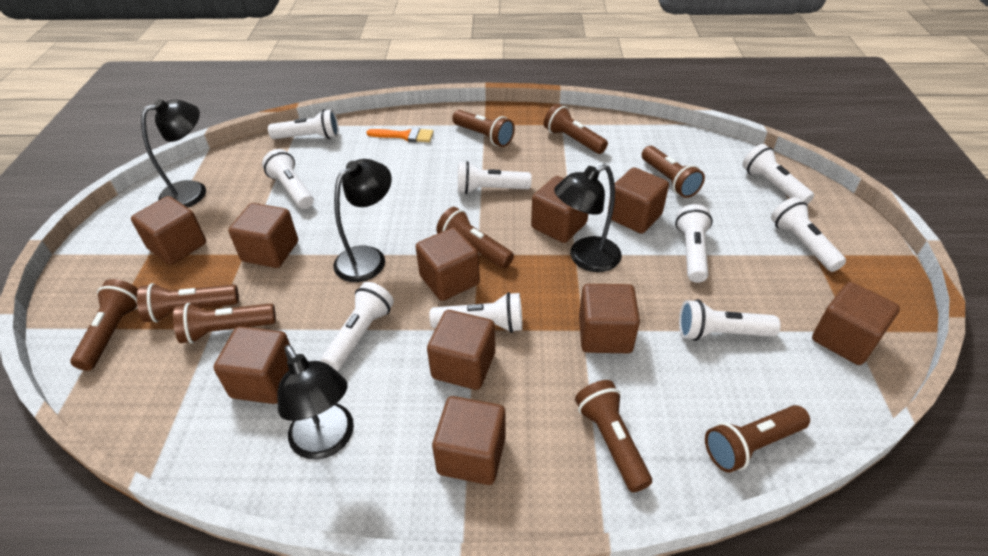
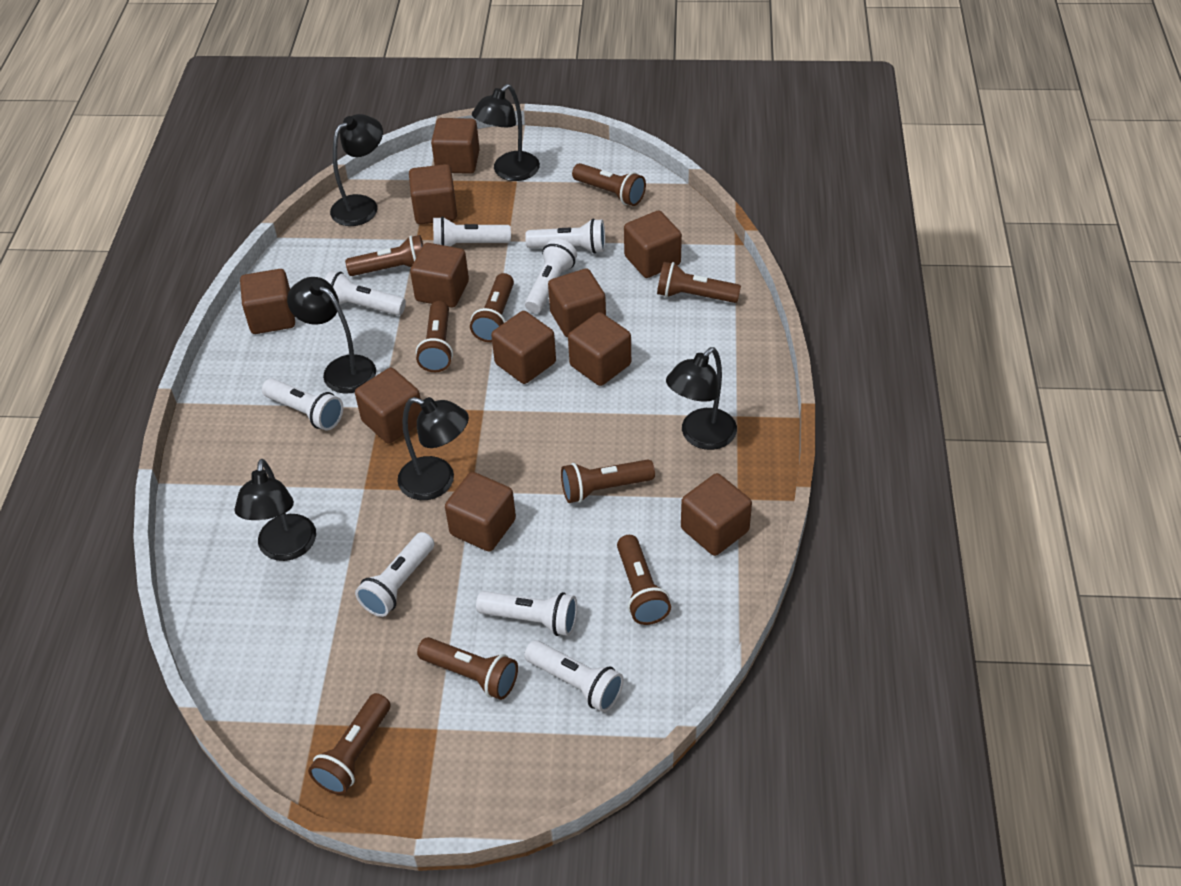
black lamp: 4 -> 6
brown cube: 10 -> 11
orange brush: 1 -> 0
white flashlight: 9 -> 8

